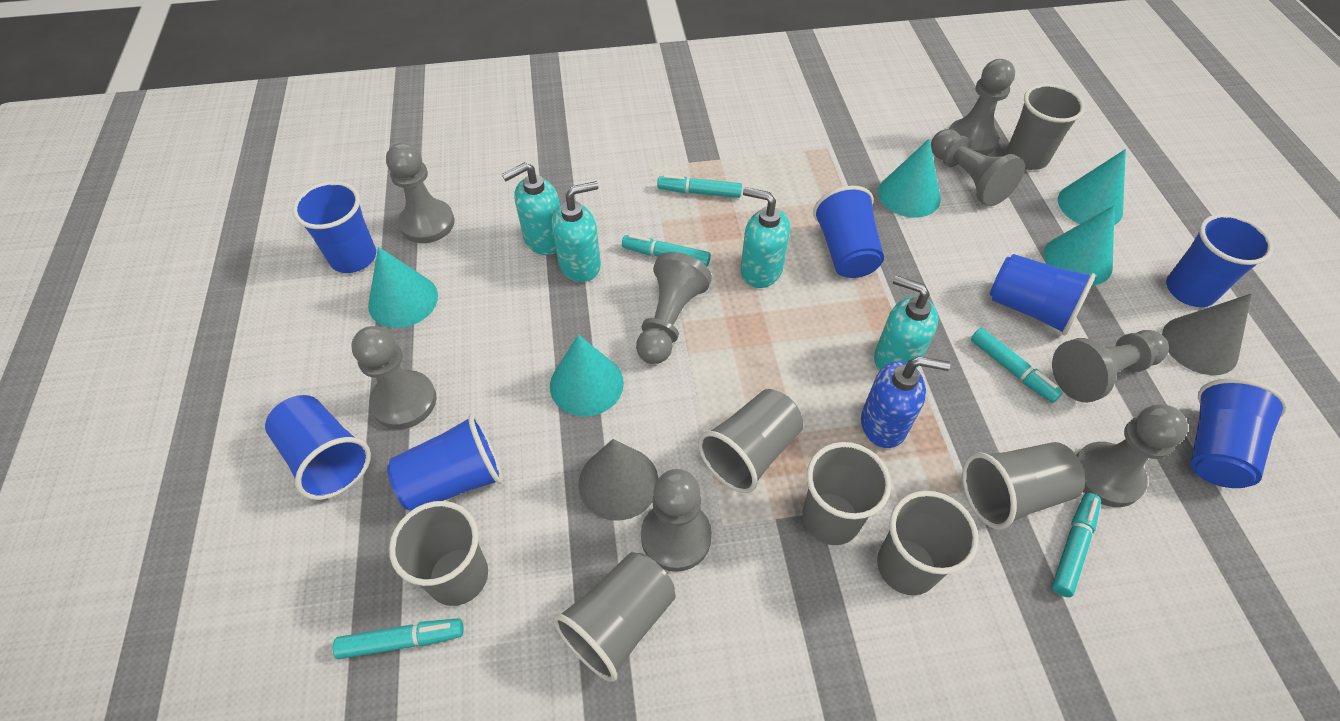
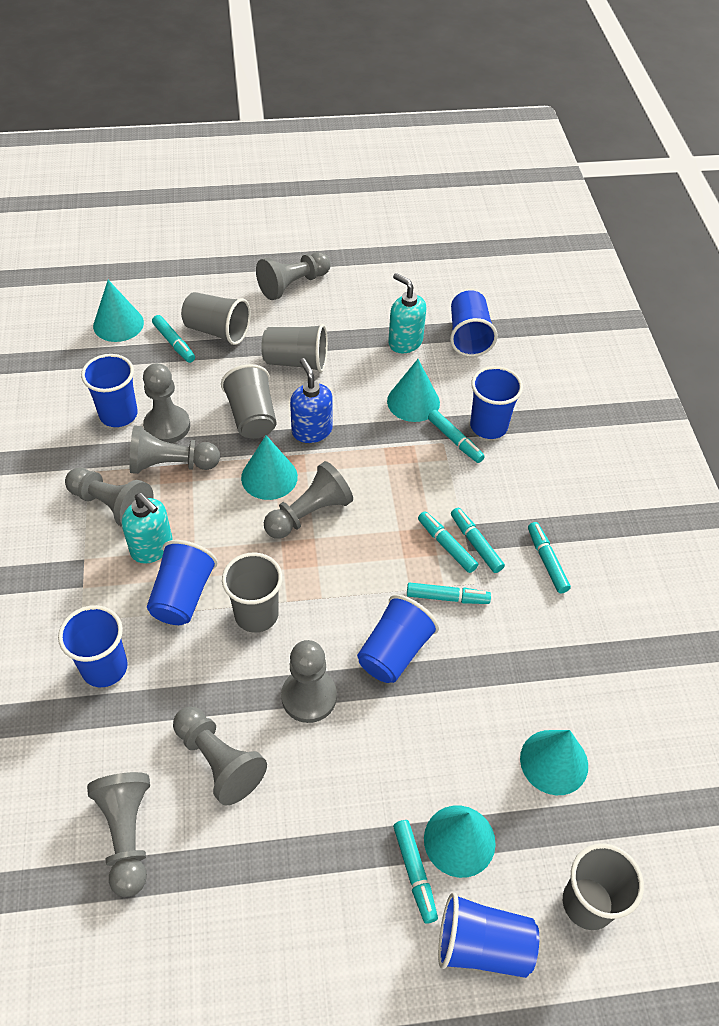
grey cone: 2 -> 0
grey cup: 7 -> 5
turquoise marker: 5 -> 7
turquoise soap dispenser: 4 -> 2

